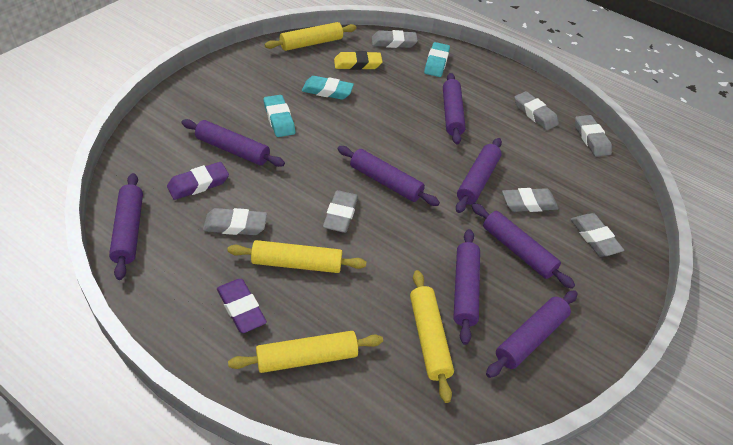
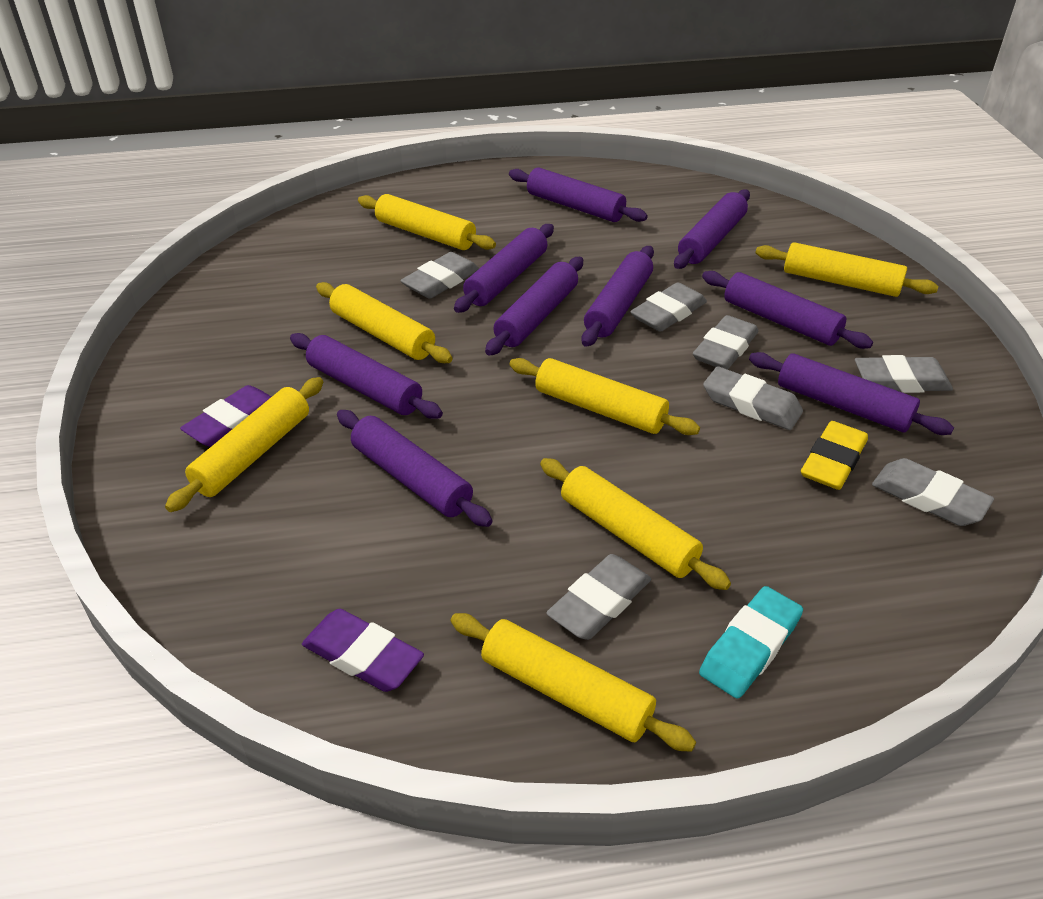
purple rolling pin: 8 -> 9
turquoise eraser: 3 -> 1
yellow rolling pin: 4 -> 7

